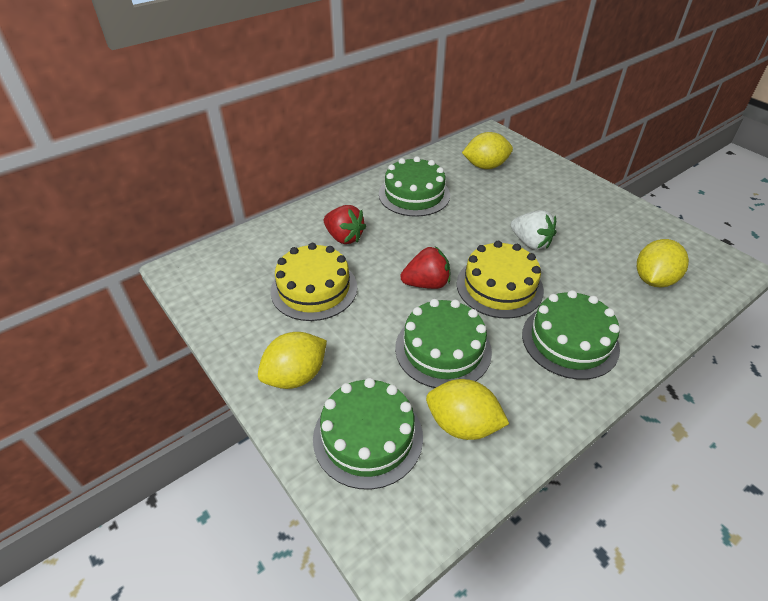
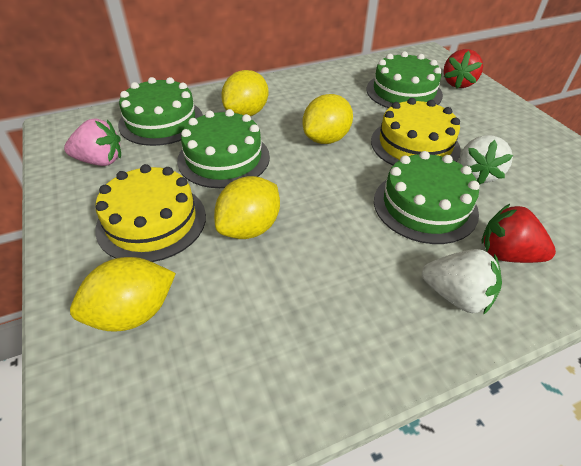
pink strawberry: 0 -> 1
white strawberry: 1 -> 2

